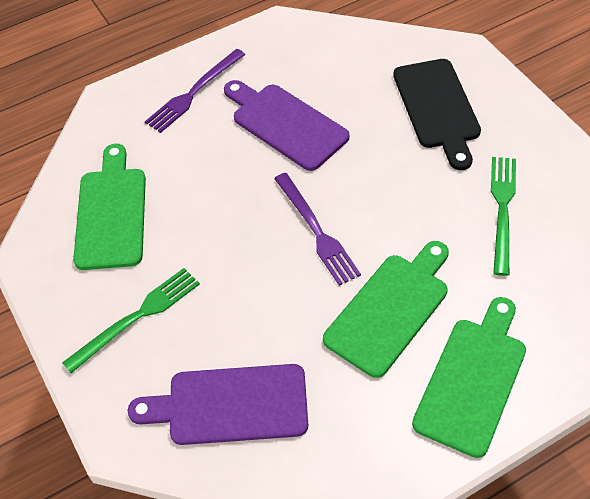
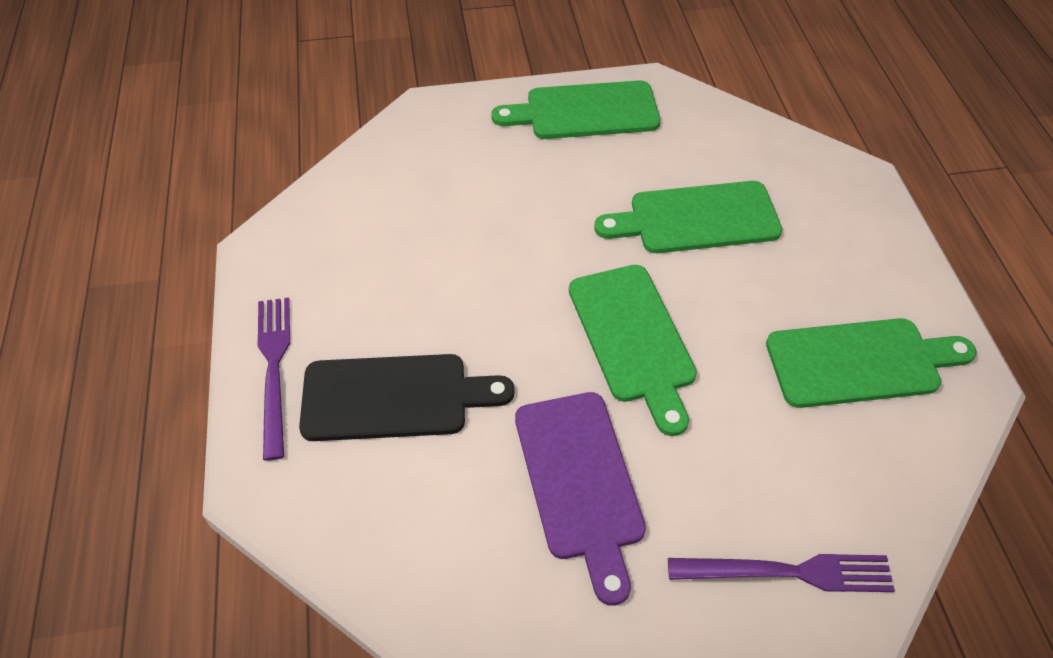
green cutting board: 3 -> 4
green fork: 2 -> 0
purple cutting board: 2 -> 1

